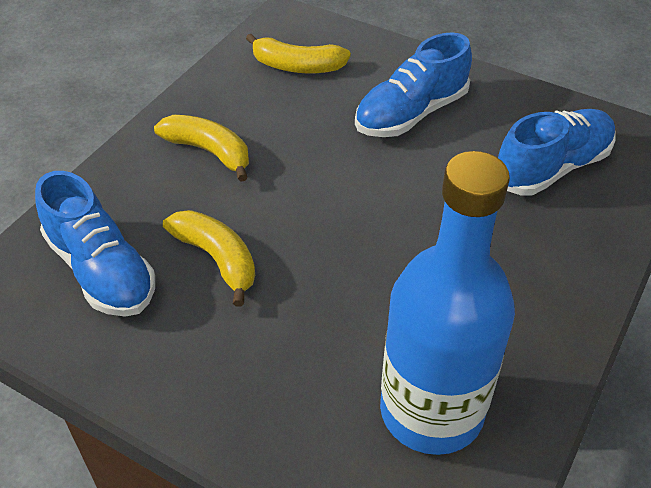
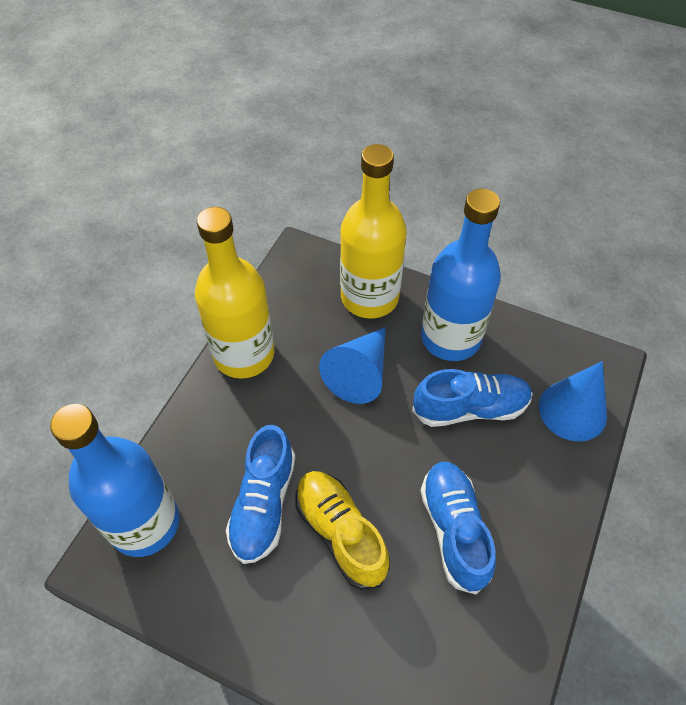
blue bottle: 1 -> 2
blue cone: 0 -> 2
yellow banana: 3 -> 0
yellow bottle: 0 -> 2
yellow shoe: 0 -> 1

